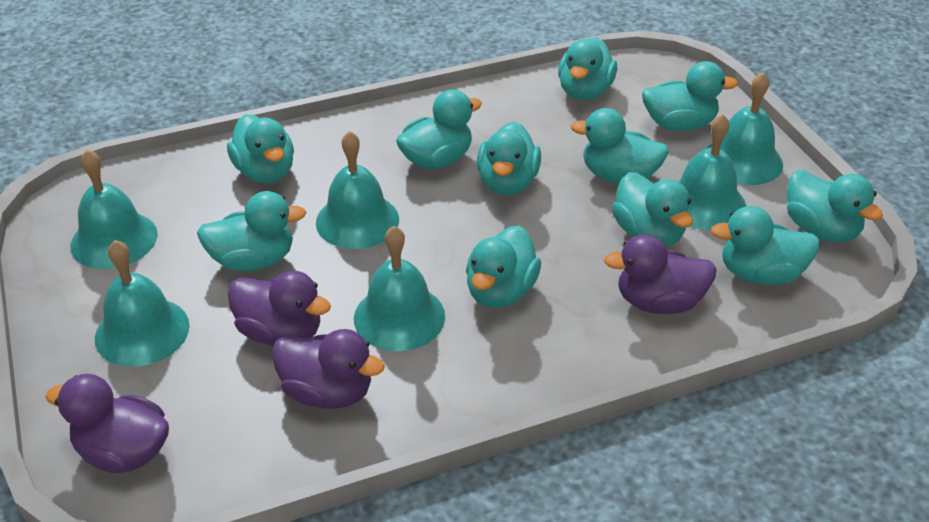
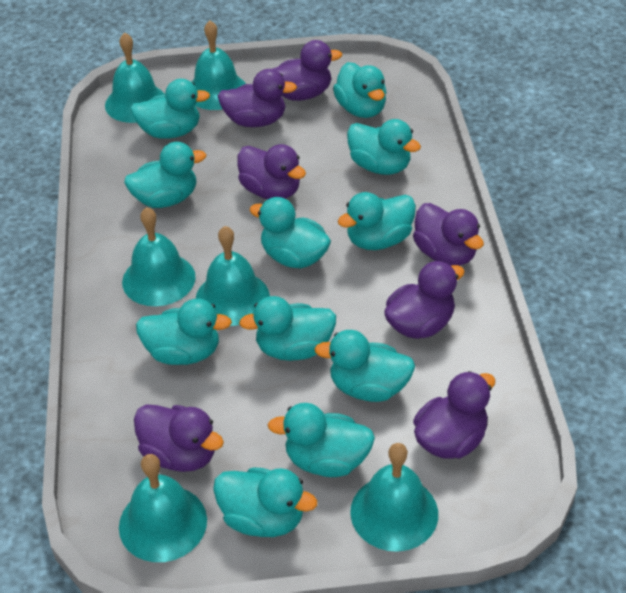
purple duck: 4 -> 7

